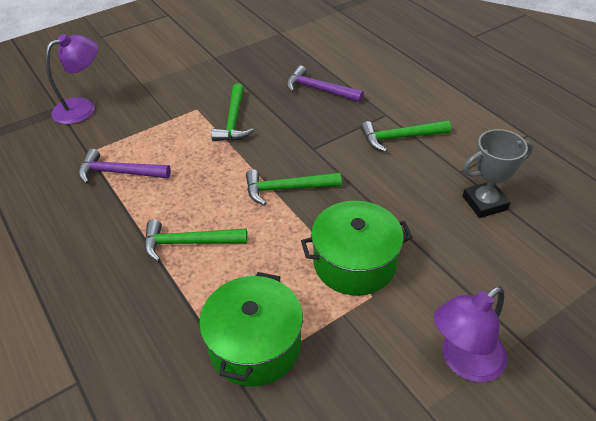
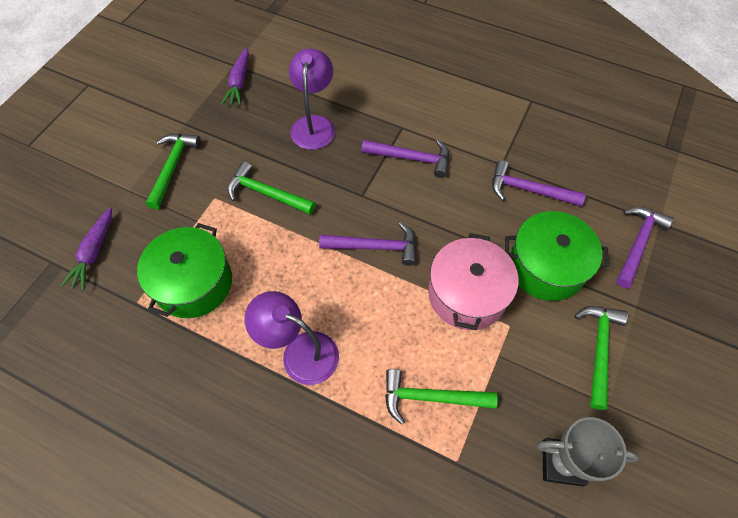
pink pot: 0 -> 1
purple carrot: 0 -> 2
purple hammer: 2 -> 4

